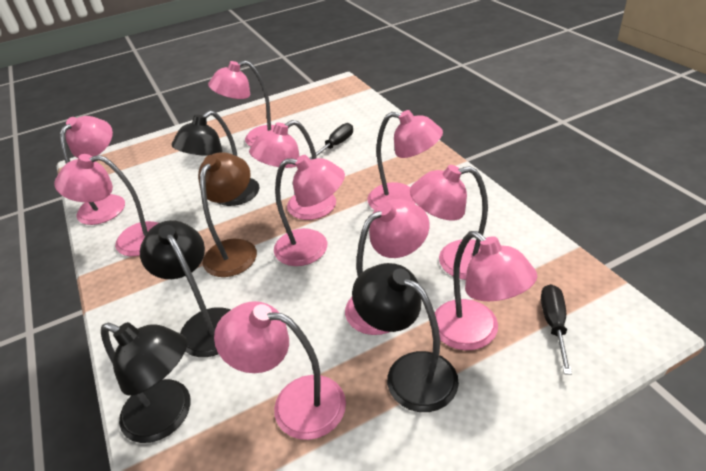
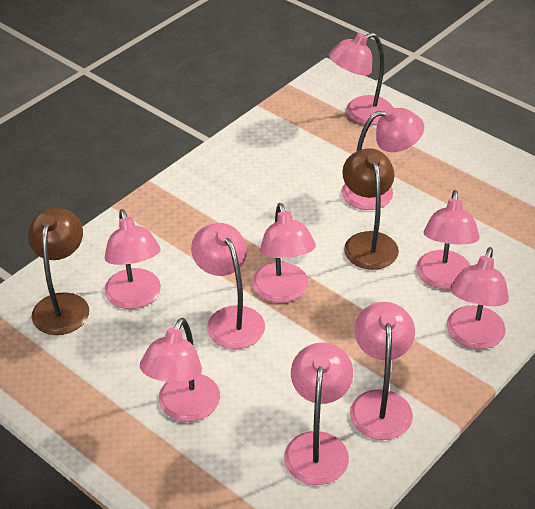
black lamp: 4 -> 0
black screwdriver: 2 -> 0
brown lamp: 1 -> 2

